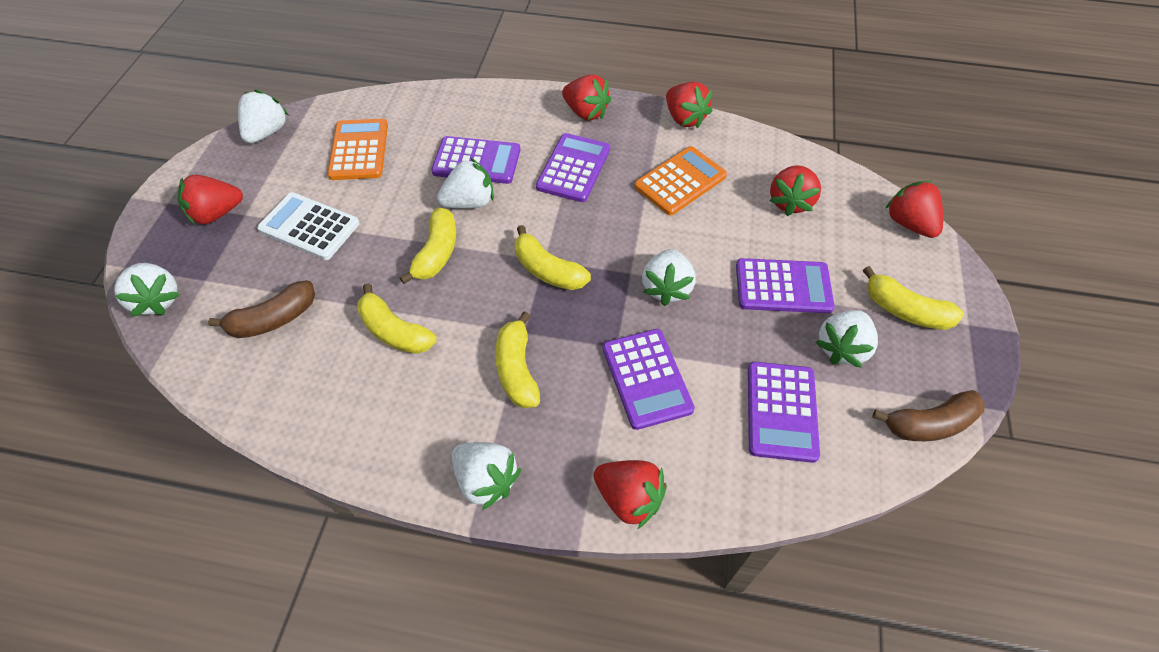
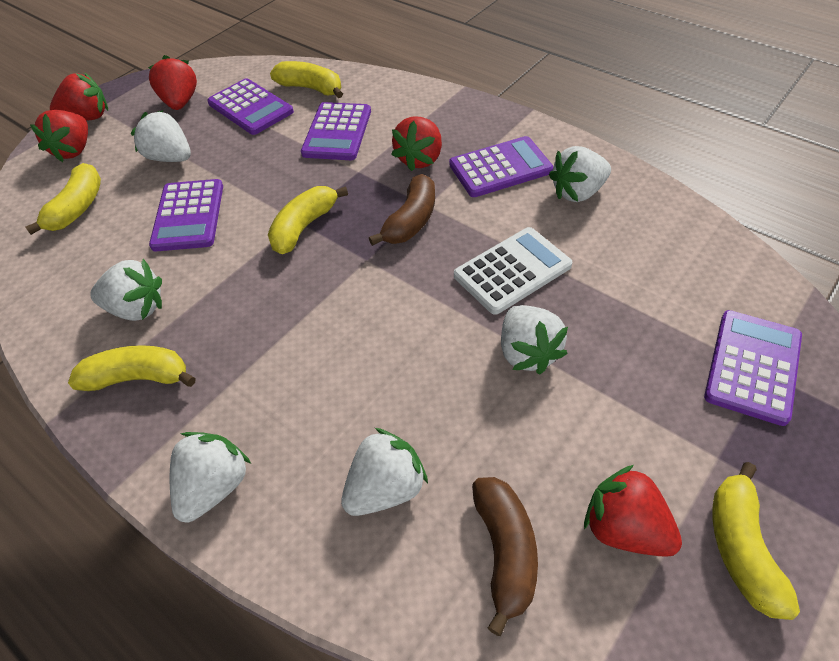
orange calculator: 2 -> 0
red strawberry: 6 -> 5

